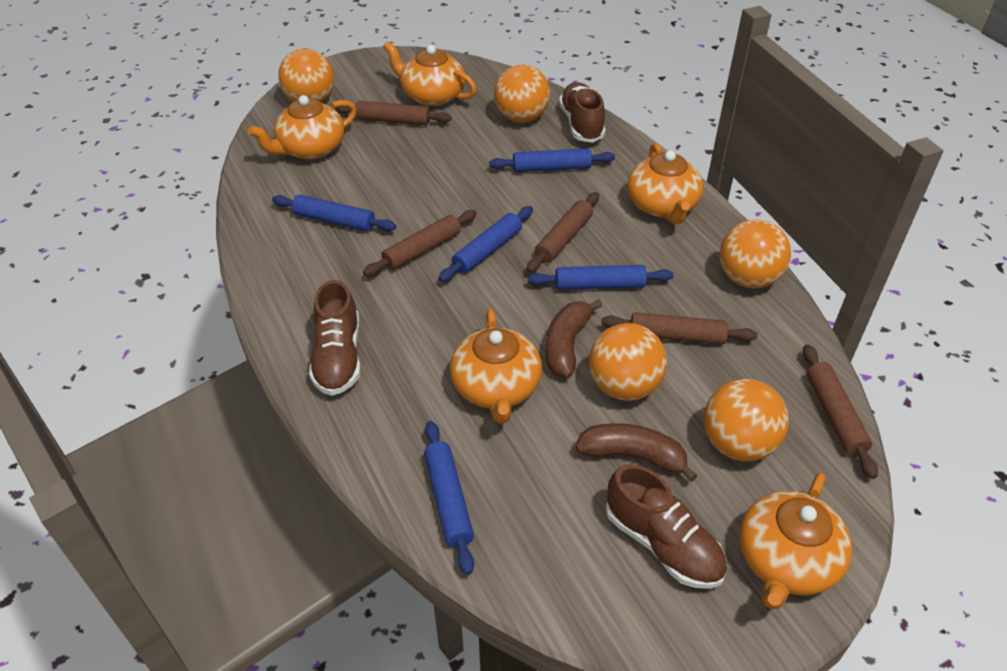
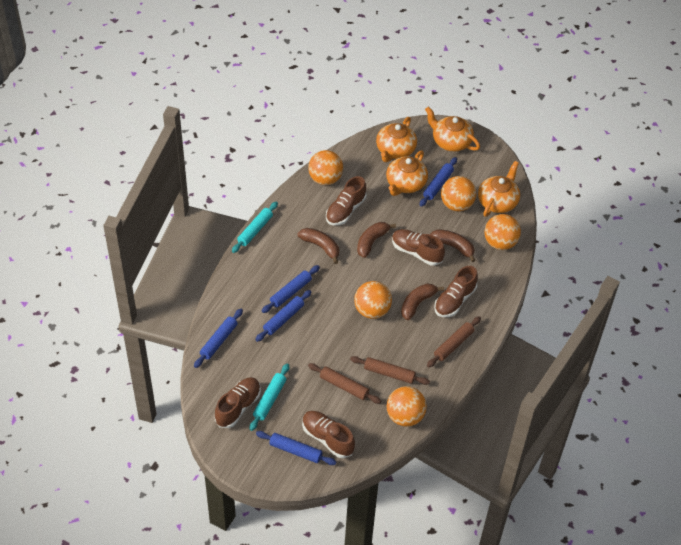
brown banana: 2 -> 4
brown rolling pin: 5 -> 3
brown shoe: 3 -> 5
orange teapot: 5 -> 4
turquoise rolling pin: 0 -> 2

